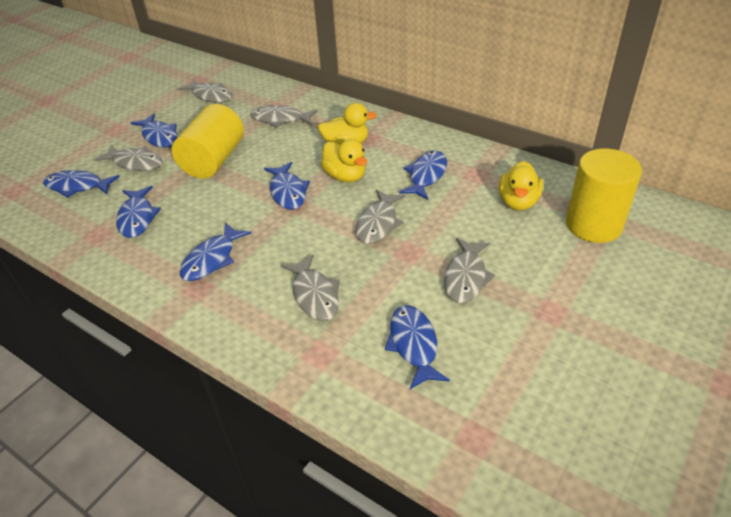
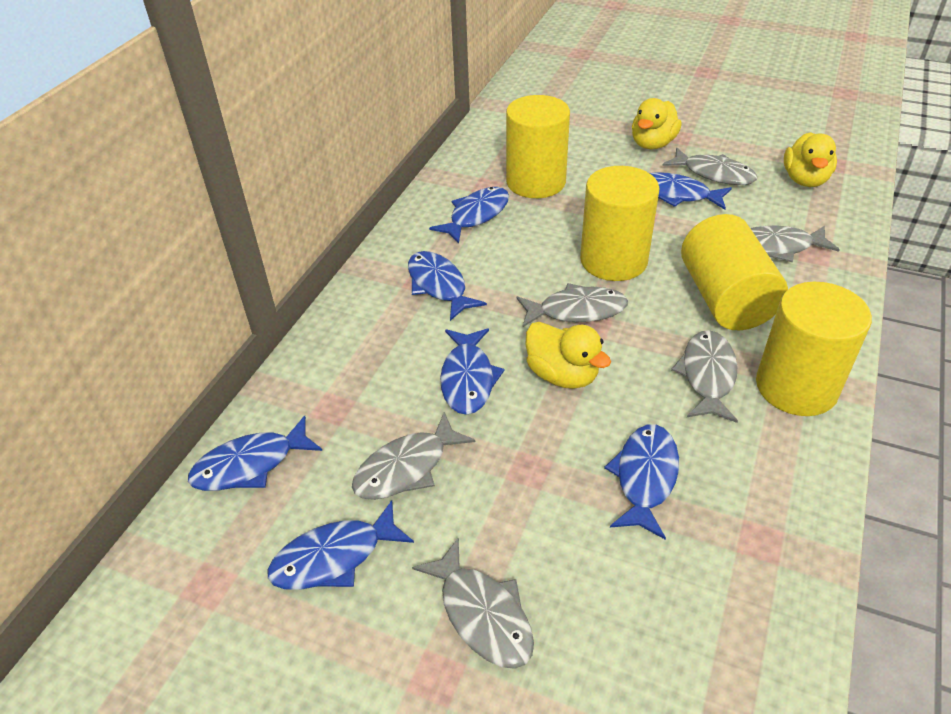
yellow cylinder: 2 -> 4

